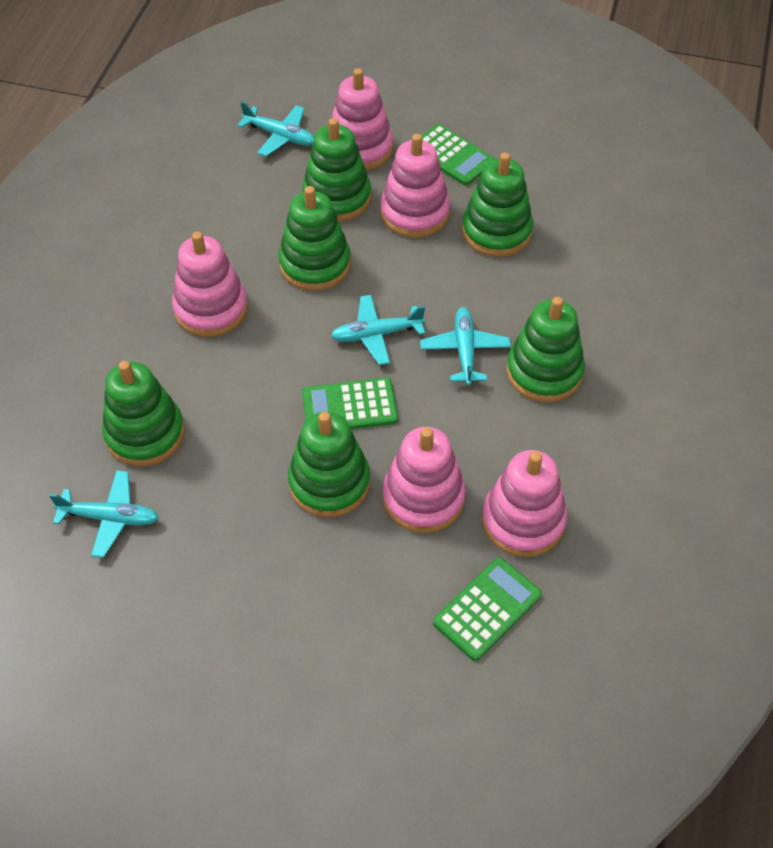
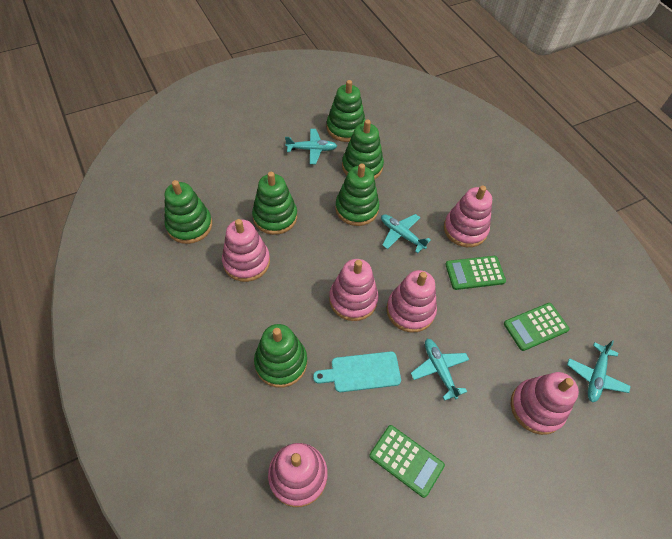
pink stacking toy: 5 -> 6
turquoise cutting board: 0 -> 1

